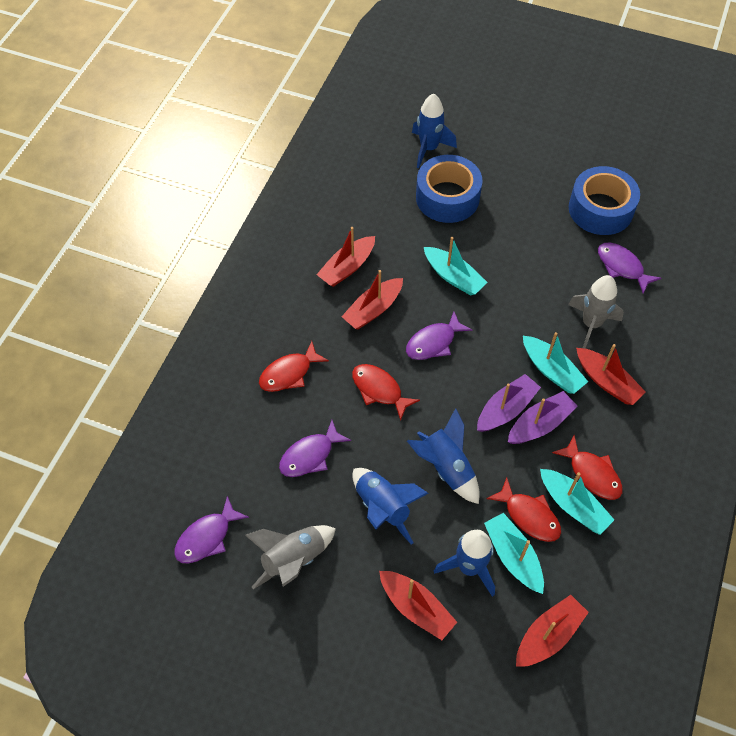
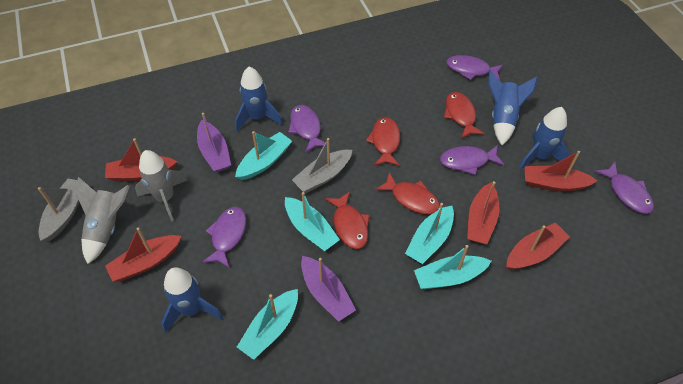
blue tape: 2 -> 0
grey boat: 0 -> 2
purple fish: 4 -> 5
turquoise boat: 4 -> 5

